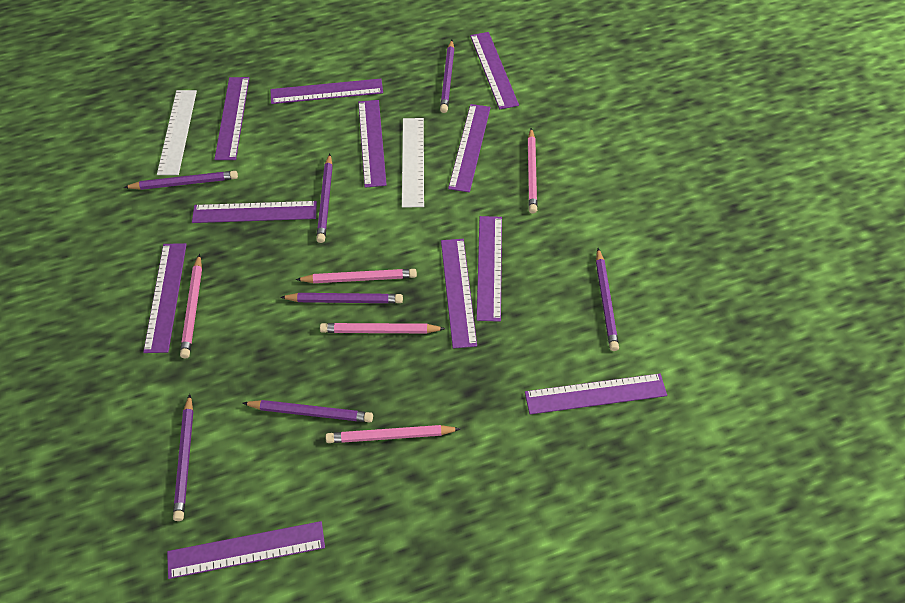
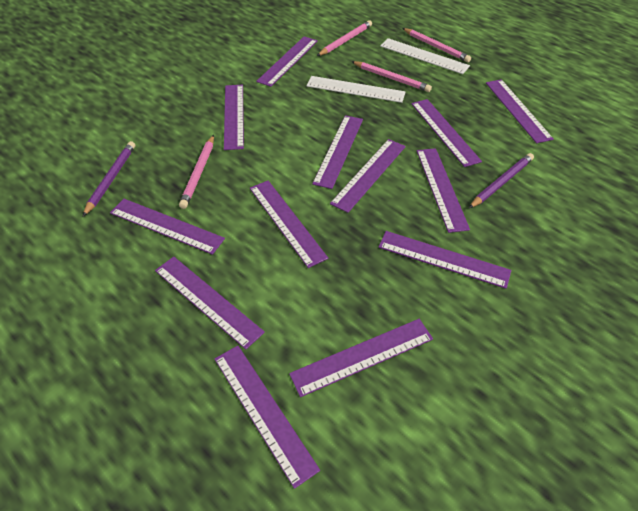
pink pencil: 5 -> 4
purple pencil: 7 -> 2
purple ruler: 11 -> 13

